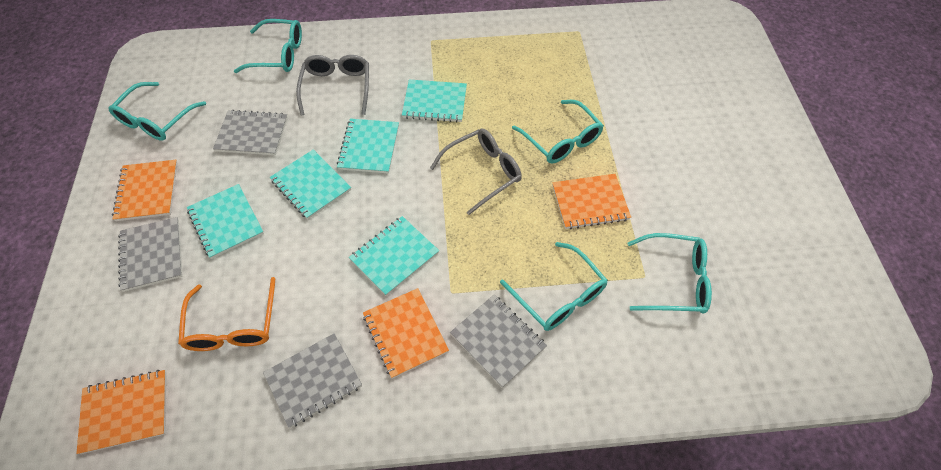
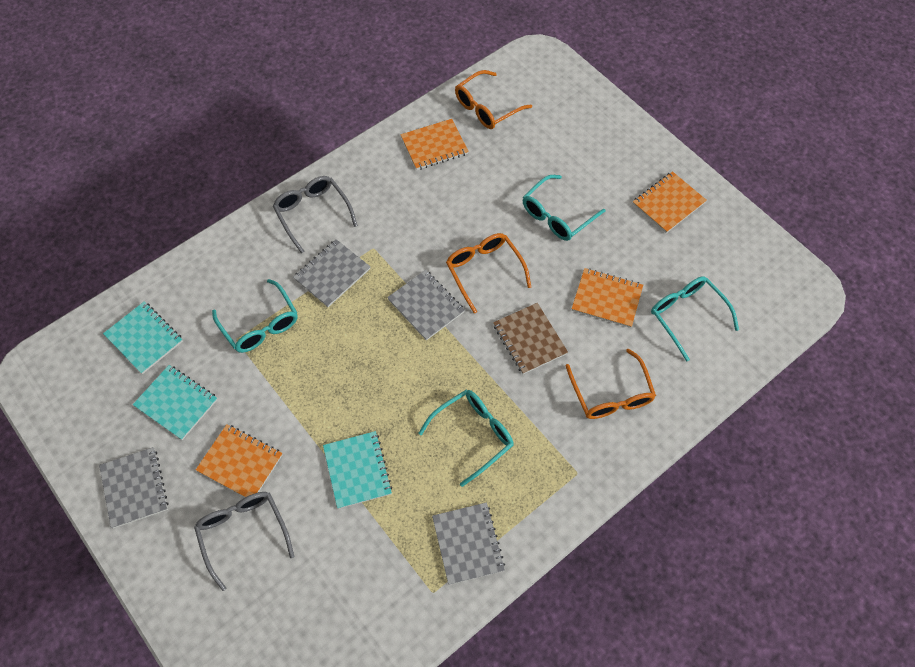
brown notebook: 0 -> 1
orange glasses: 1 -> 3
turquoise glasses: 5 -> 4
turquoise notebook: 5 -> 3

